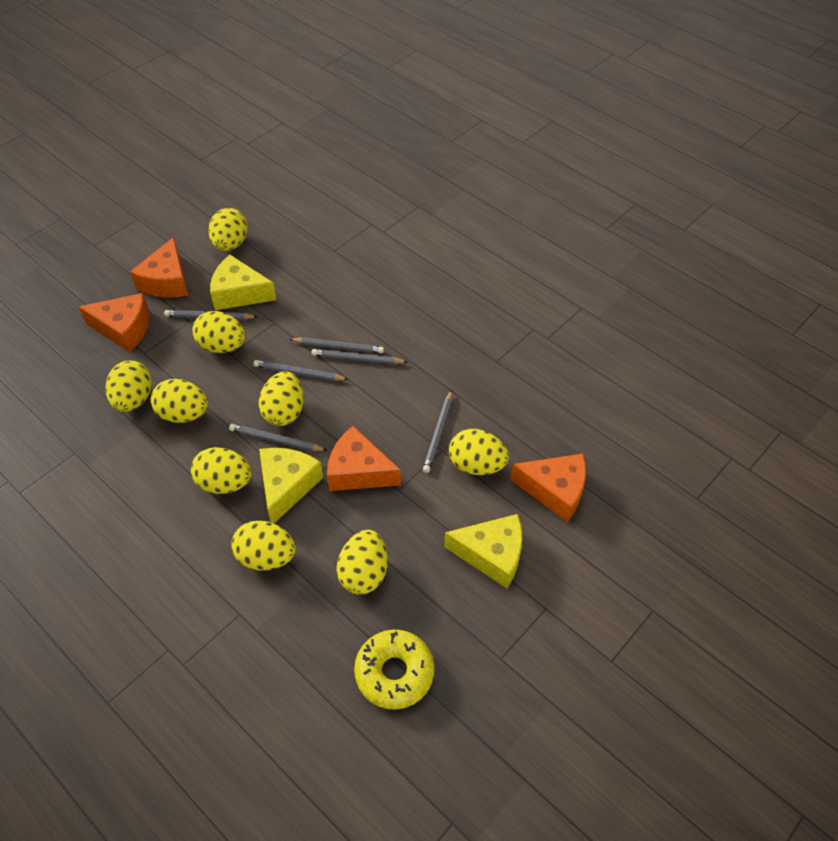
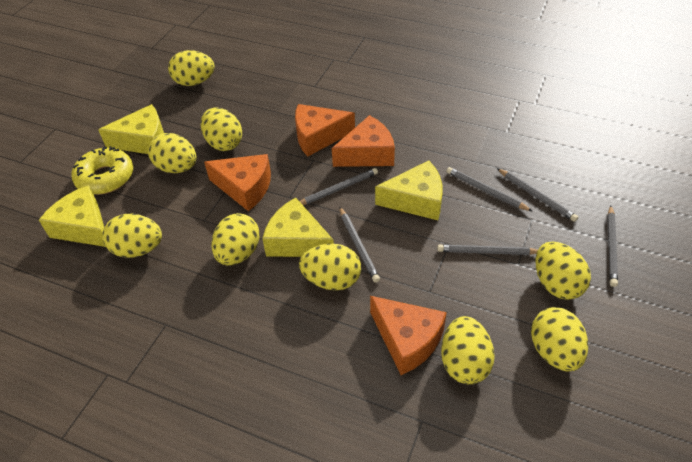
yellow cheese: 3 -> 4

